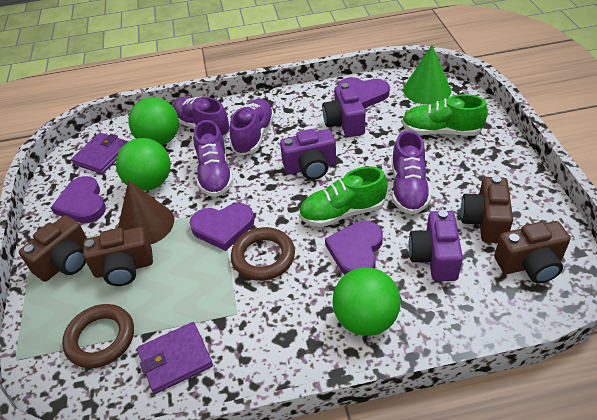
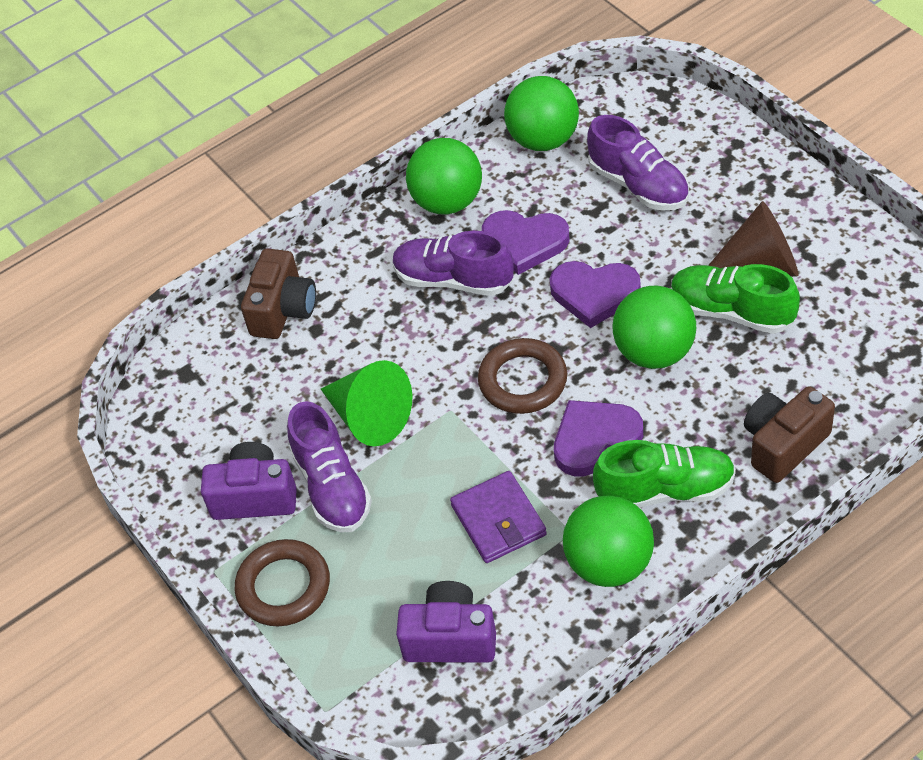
brown camera: 4 -> 2
green ball: 3 -> 4
purple camera: 3 -> 2
purple heart: 4 -> 3
purple shoe: 4 -> 3
purple wallet: 2 -> 1

